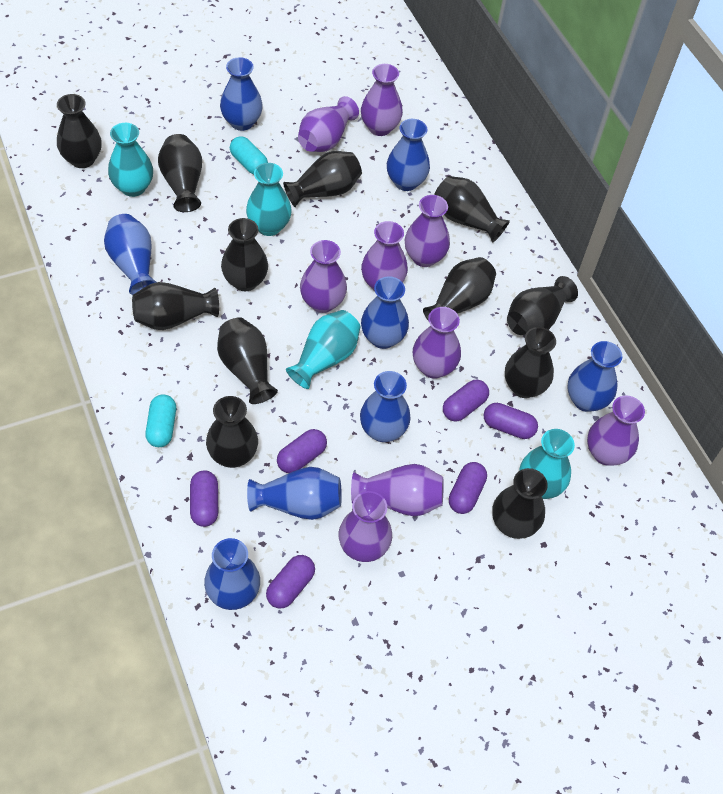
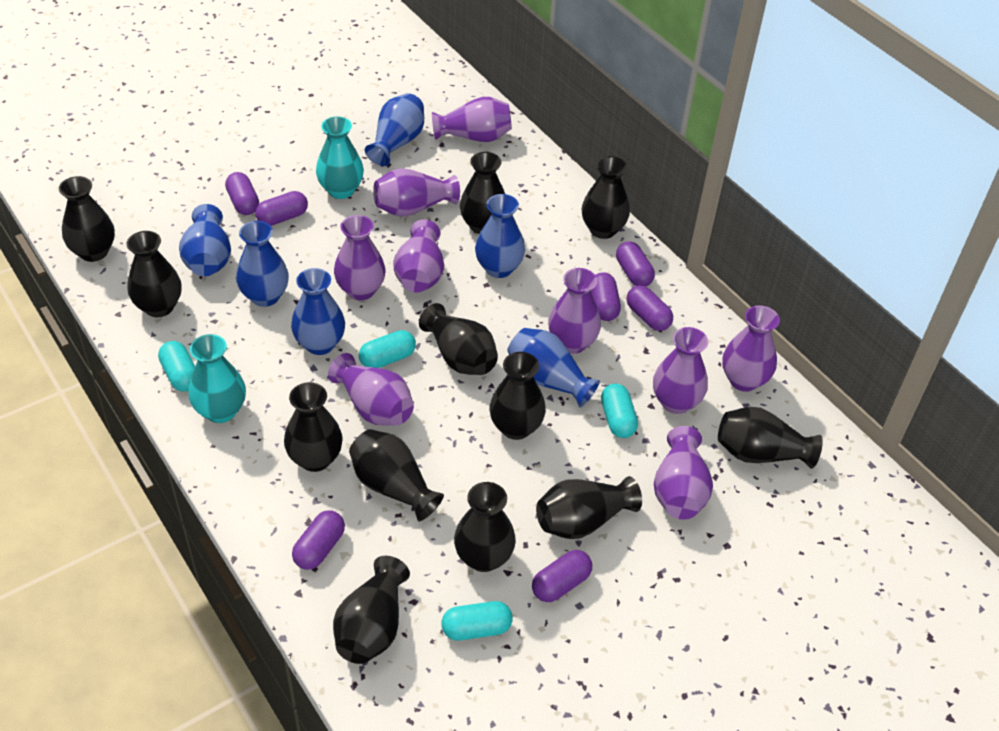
blue vase: 8 -> 6
purple capsule: 6 -> 7
turquoise capsule: 2 -> 4
turquoise vase: 4 -> 2

